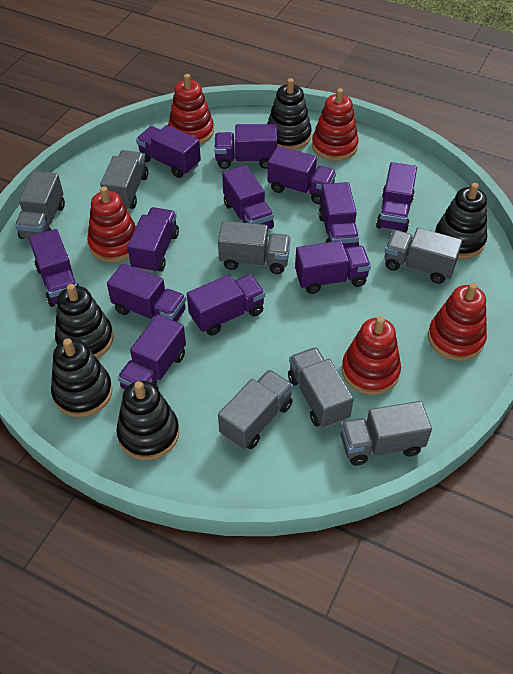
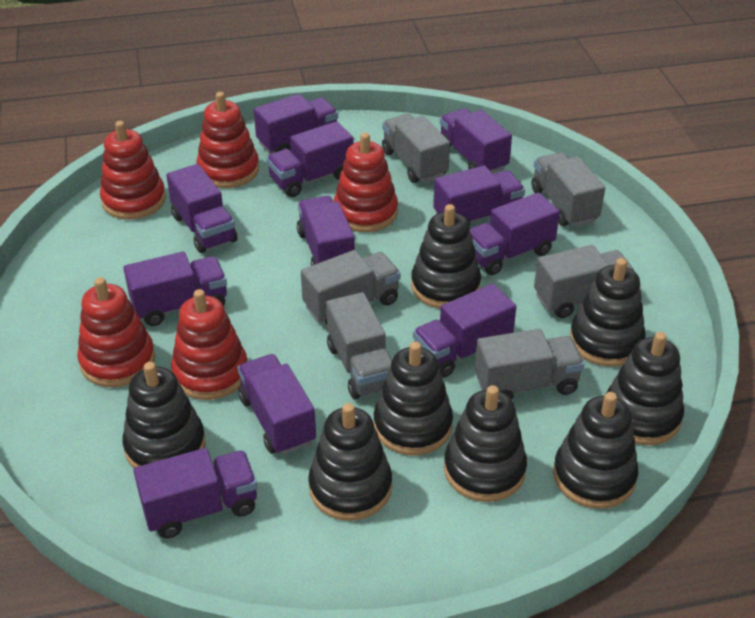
black stacking toy: 5 -> 8
grey truck: 7 -> 6
purple truck: 12 -> 11

